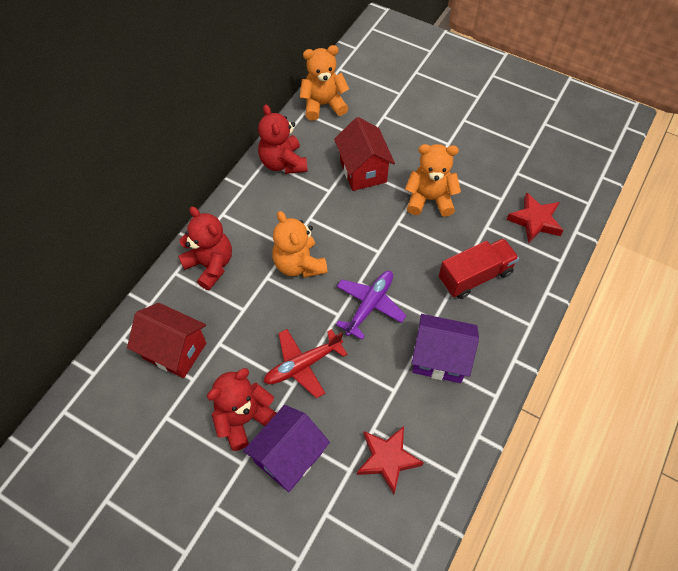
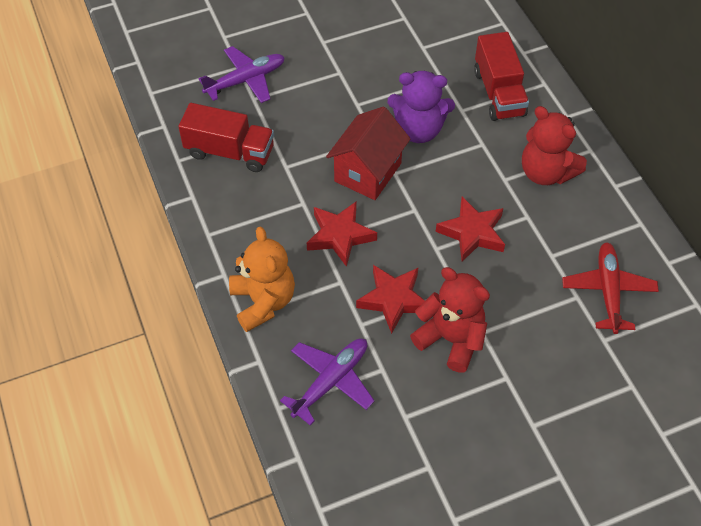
orange teddy bear: 3 -> 1
purple house: 2 -> 0
purple plane: 1 -> 2
purple teddy bear: 0 -> 1
red house: 2 -> 1
red star: 2 -> 3
red teddy bear: 3 -> 2
red truck: 1 -> 2

